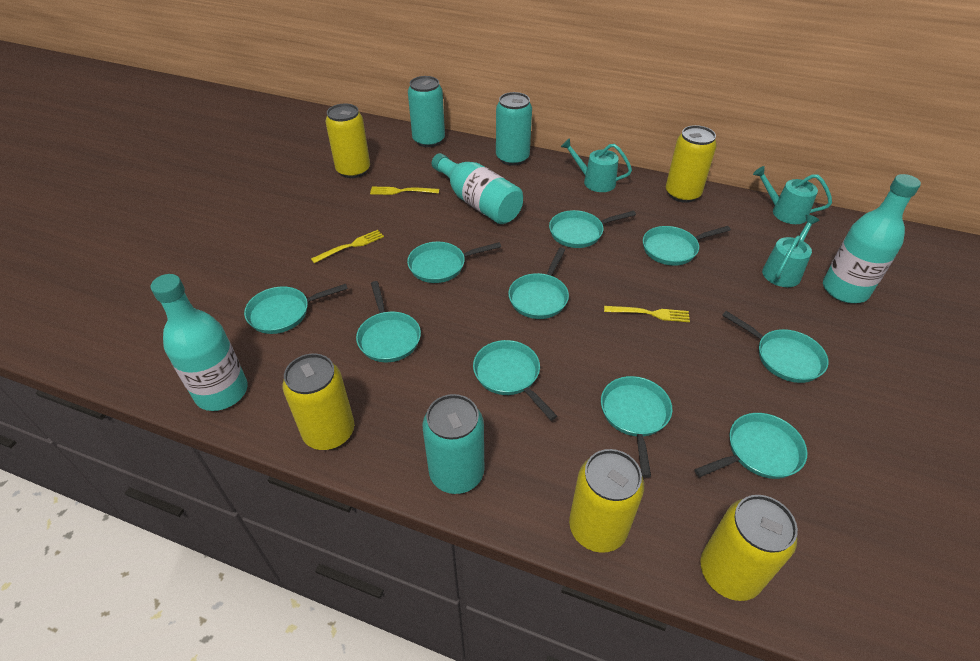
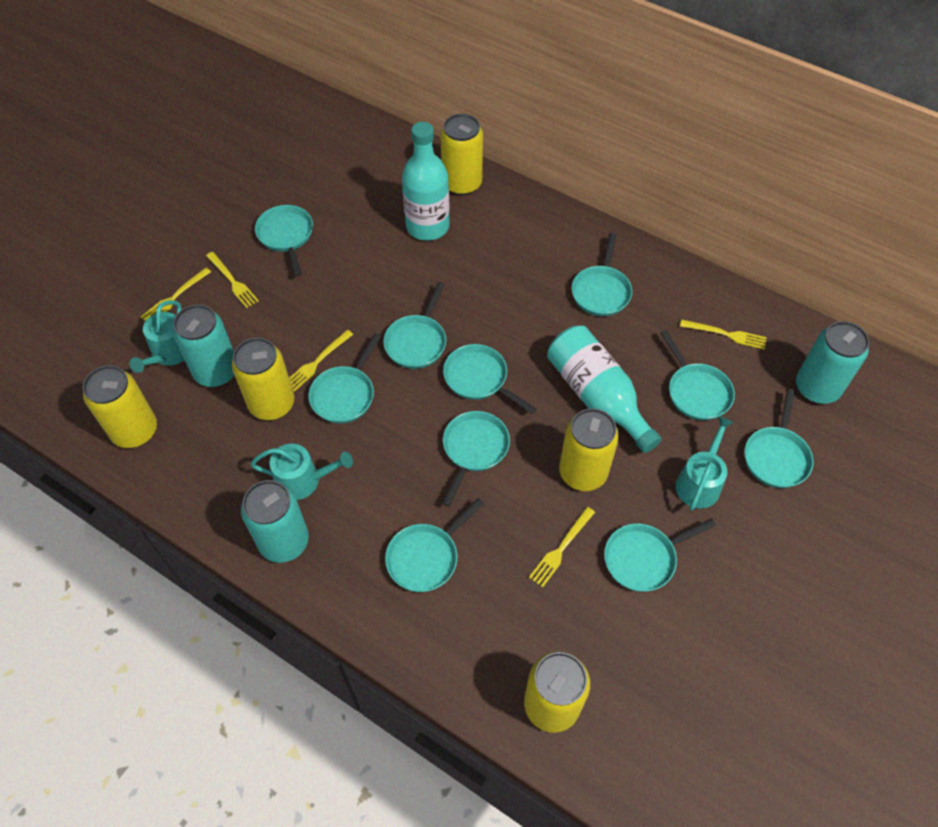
turquoise bottle: 3 -> 2
yellow fork: 3 -> 5

